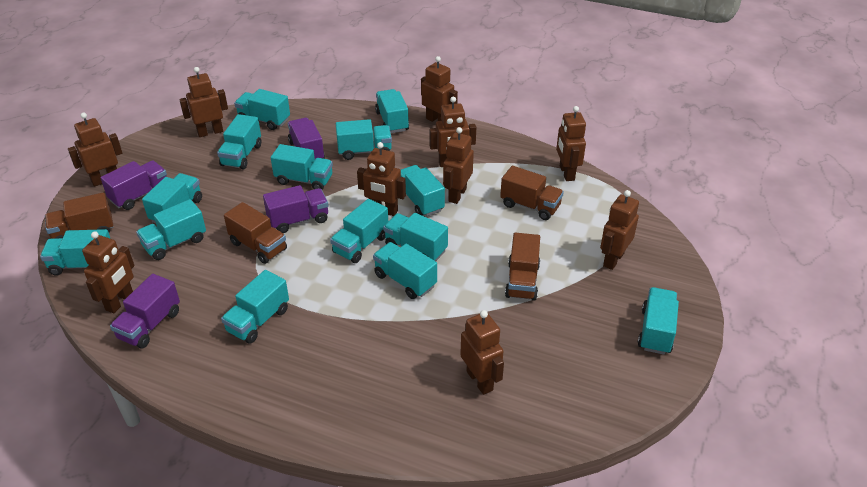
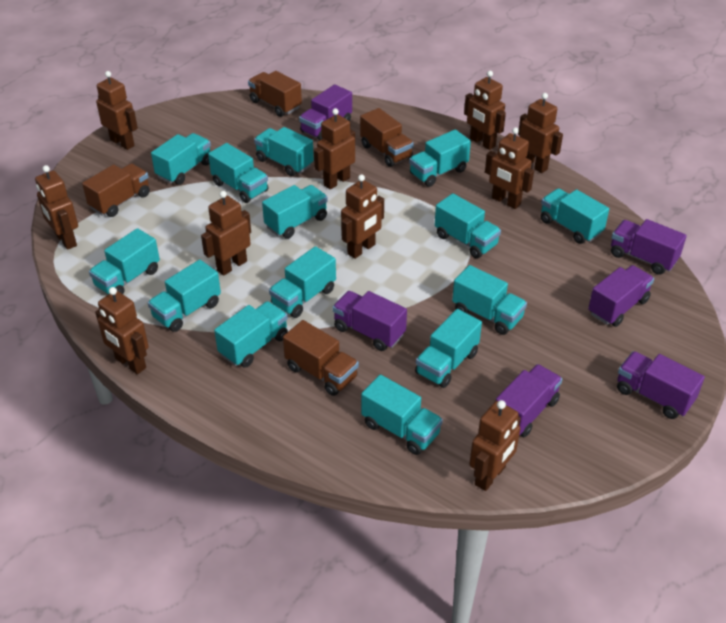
purple truck: 4 -> 6

